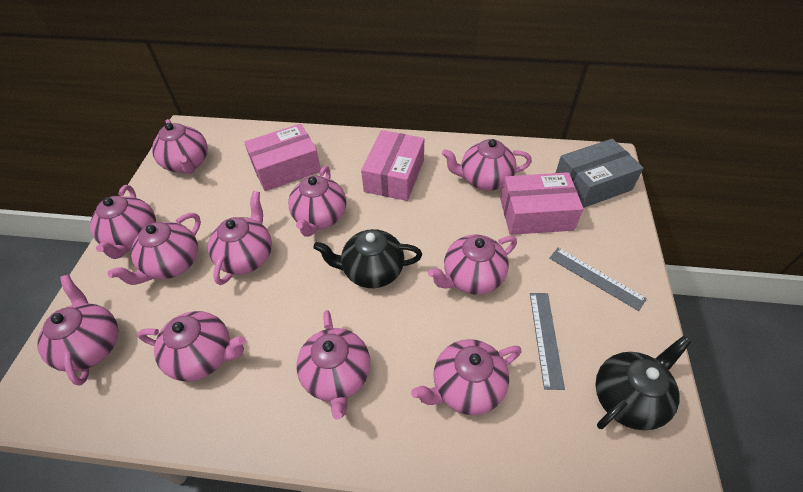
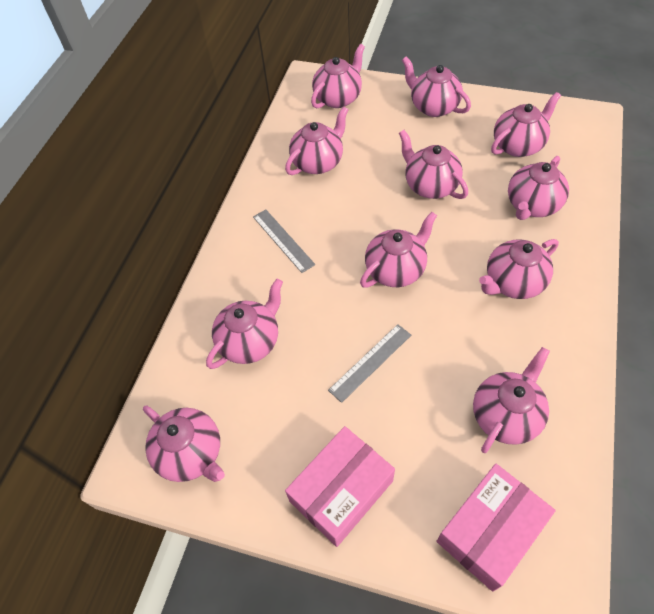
black teapot: 2 -> 0
grey box: 1 -> 0
pink box: 3 -> 2

